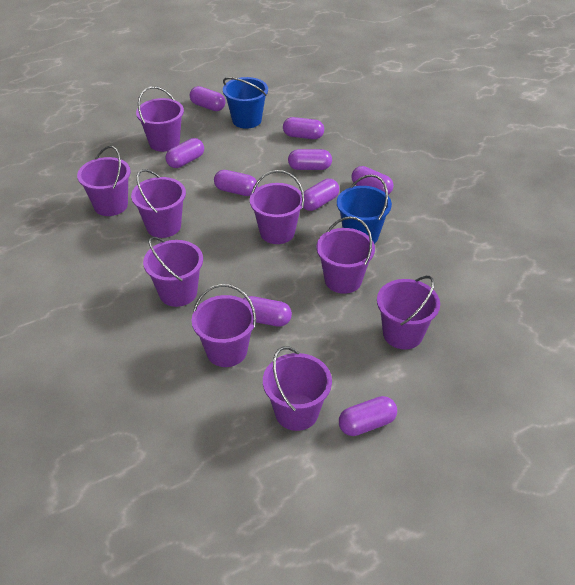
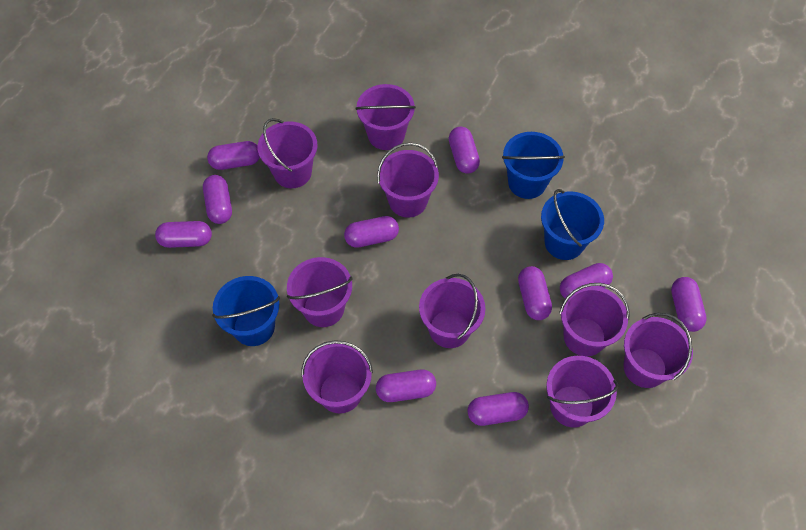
blue bucket: 2 -> 3
purple capsule: 9 -> 10

